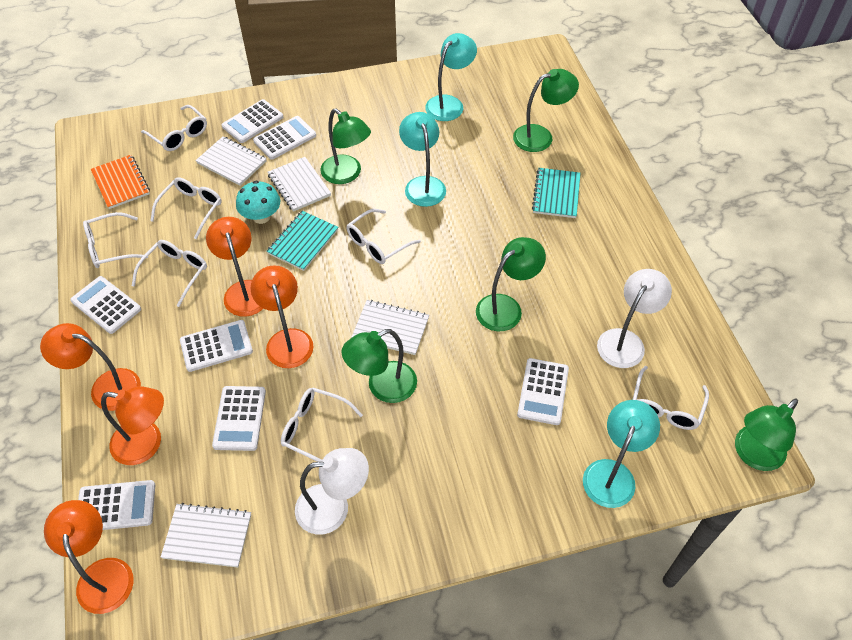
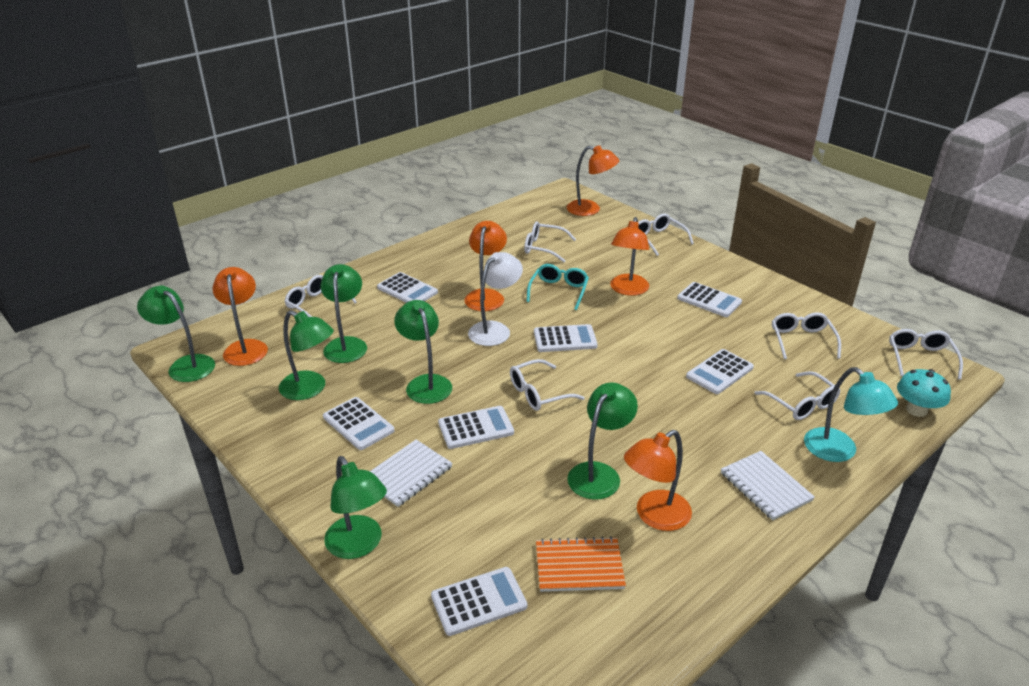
green lamp: 5 -> 6
turquoise glasses: 0 -> 1
turquoise lamp: 3 -> 1
turquoise notebook: 2 -> 0
white lamp: 2 -> 1
white notebook: 4 -> 2

